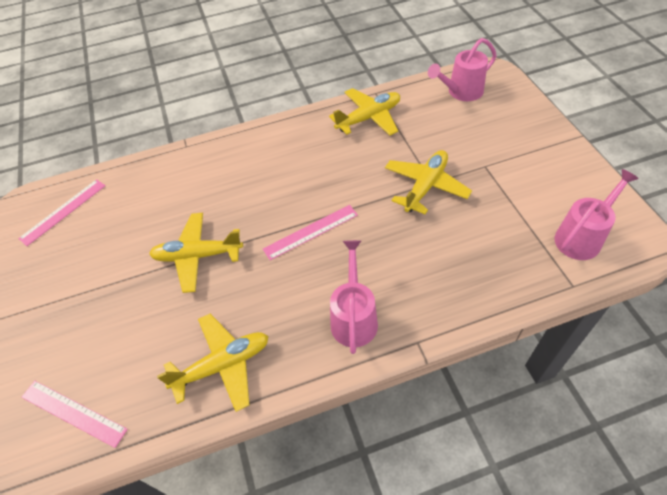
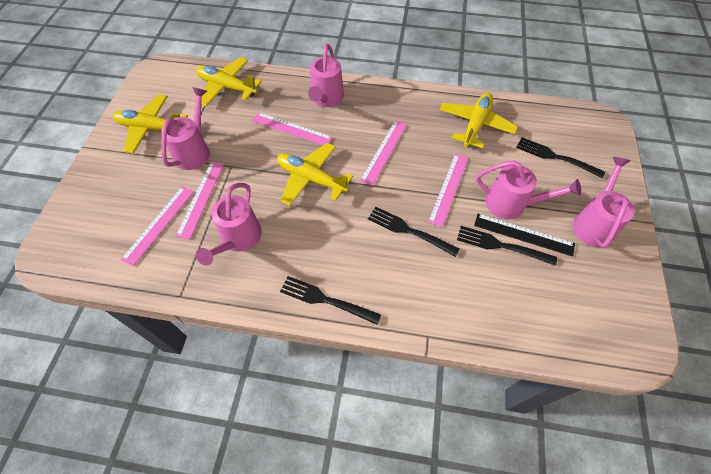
black fork: 0 -> 4
black ruler: 0 -> 1
pink ruler: 3 -> 5
pink watering can: 3 -> 5

